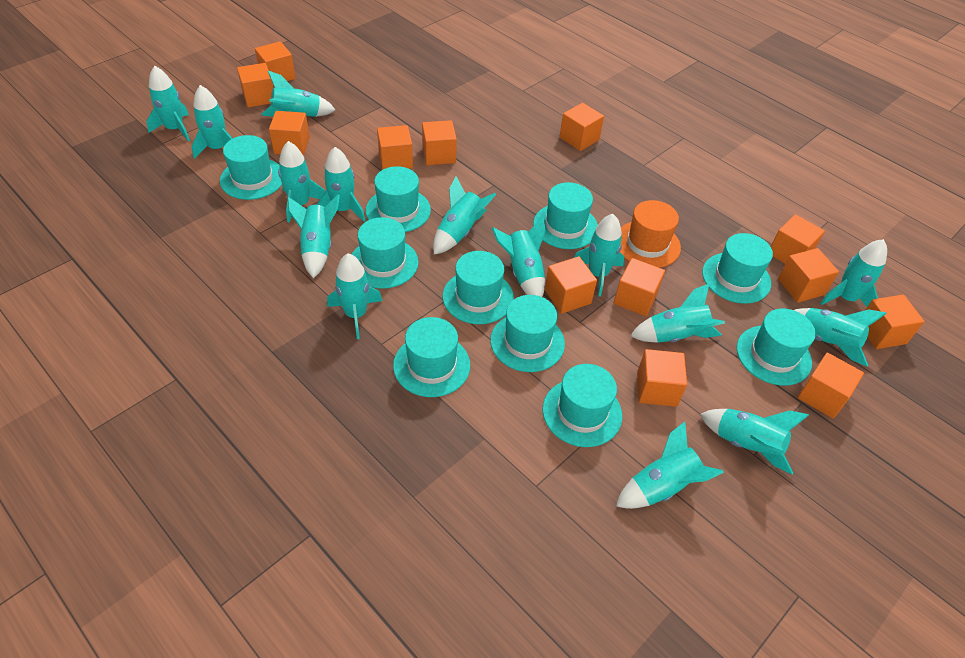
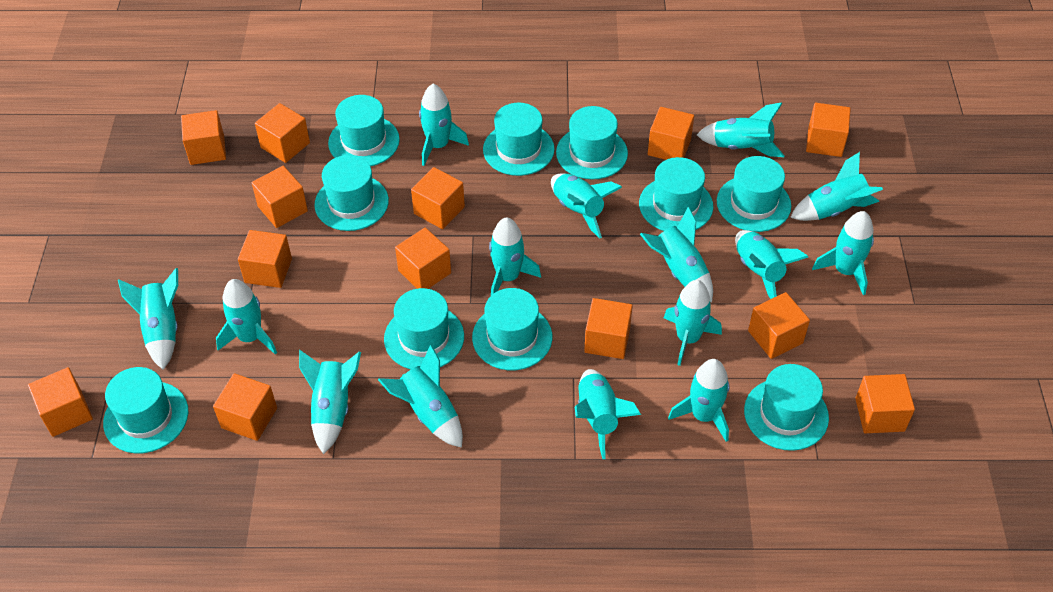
orange hat: 1 -> 0

